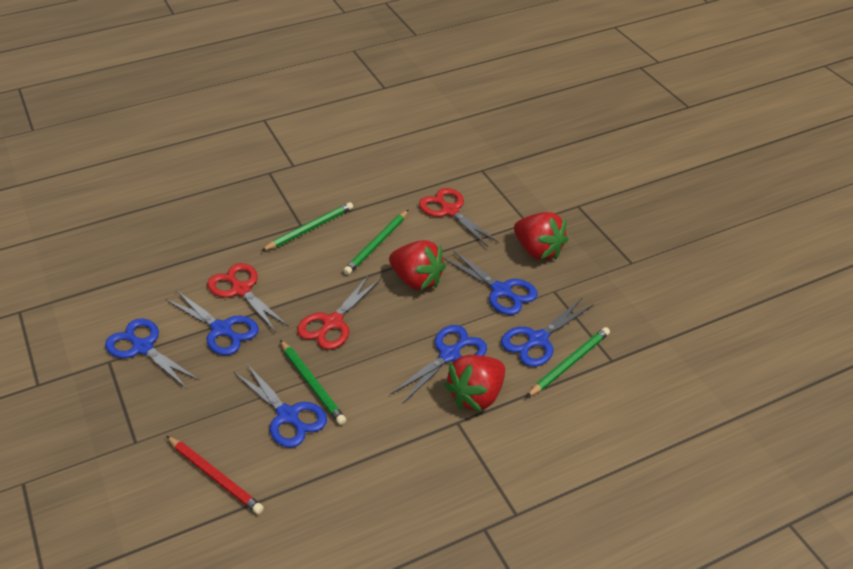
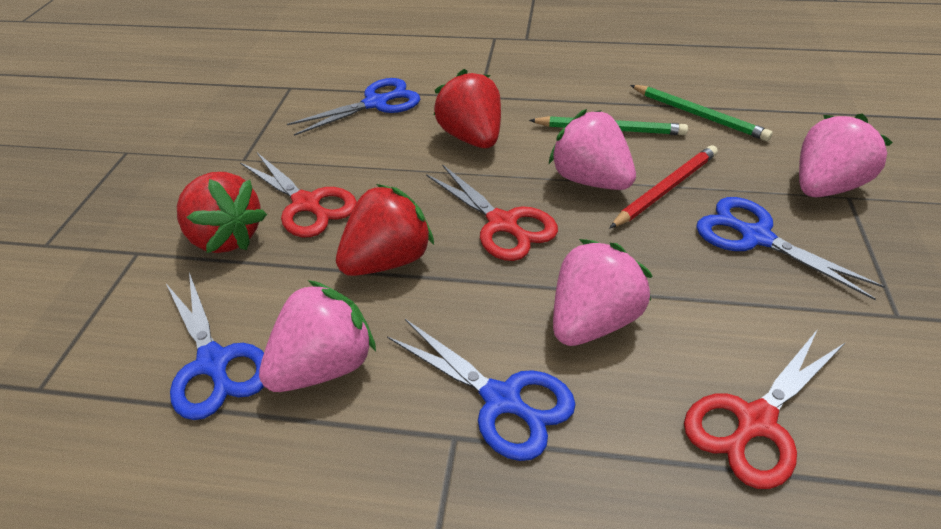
blue scissors: 6 -> 4
green pencil: 4 -> 2
pink strawberry: 0 -> 4

